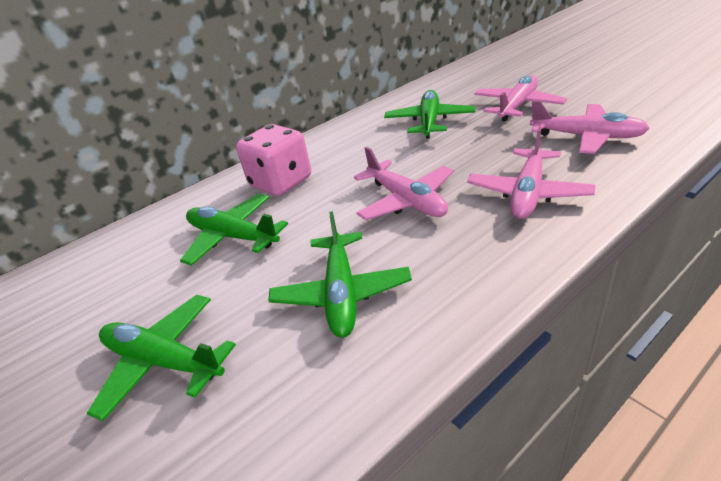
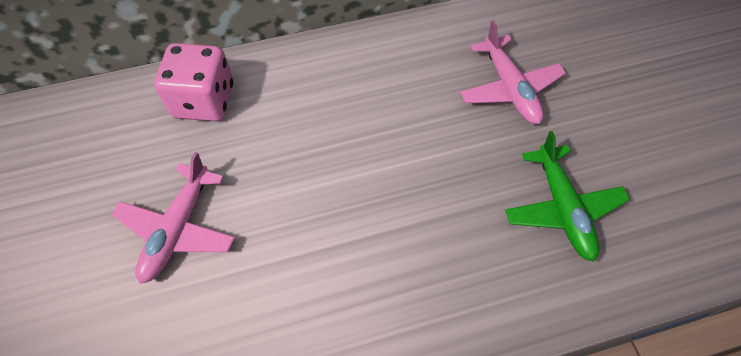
green plane: 4 -> 1
pink plane: 4 -> 2

